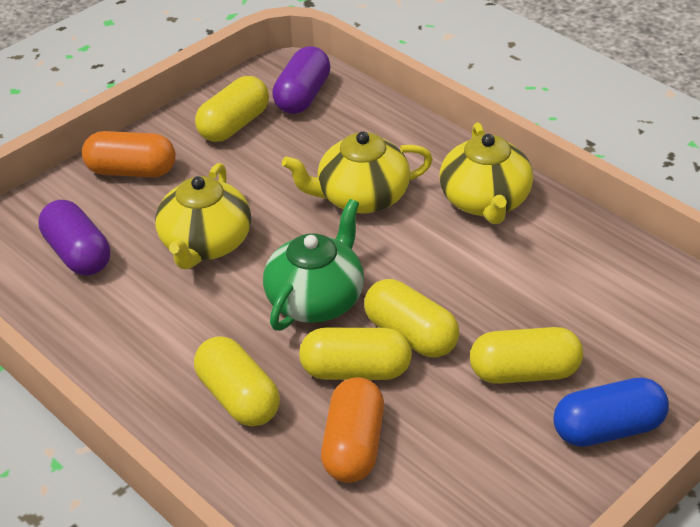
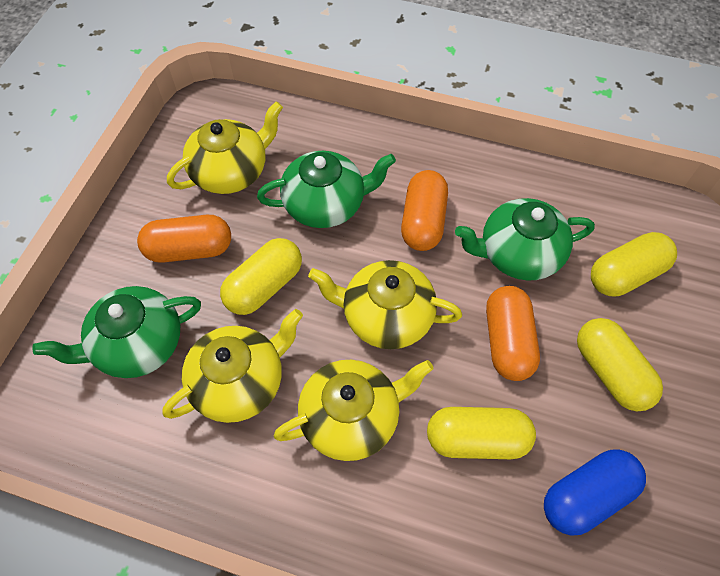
green teapot: 1 -> 3
orange capsule: 2 -> 3
purple capsule: 2 -> 0
yellow capsule: 5 -> 4
yellow teapot: 3 -> 4

